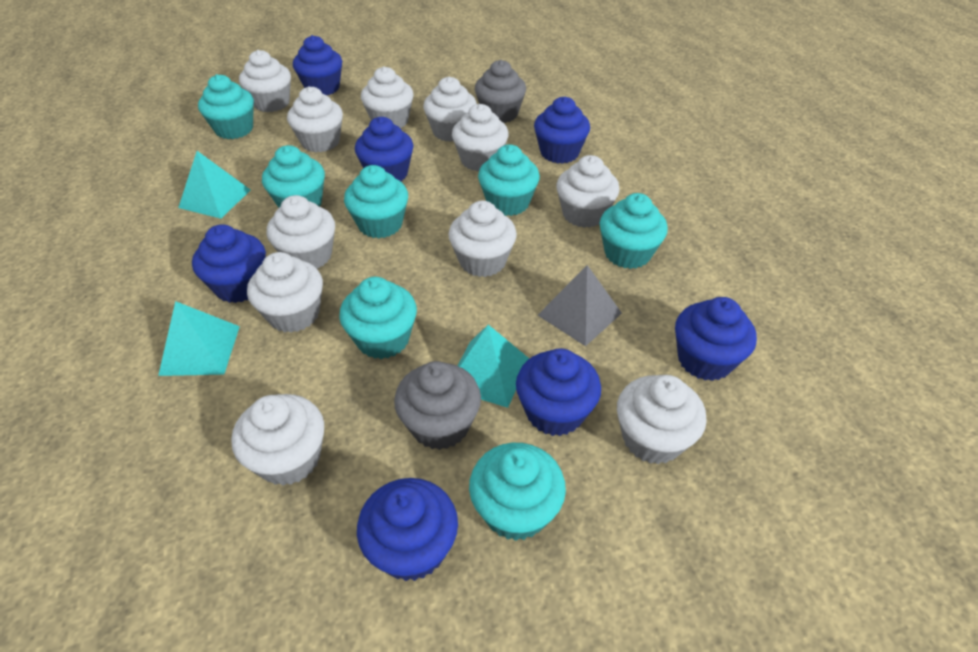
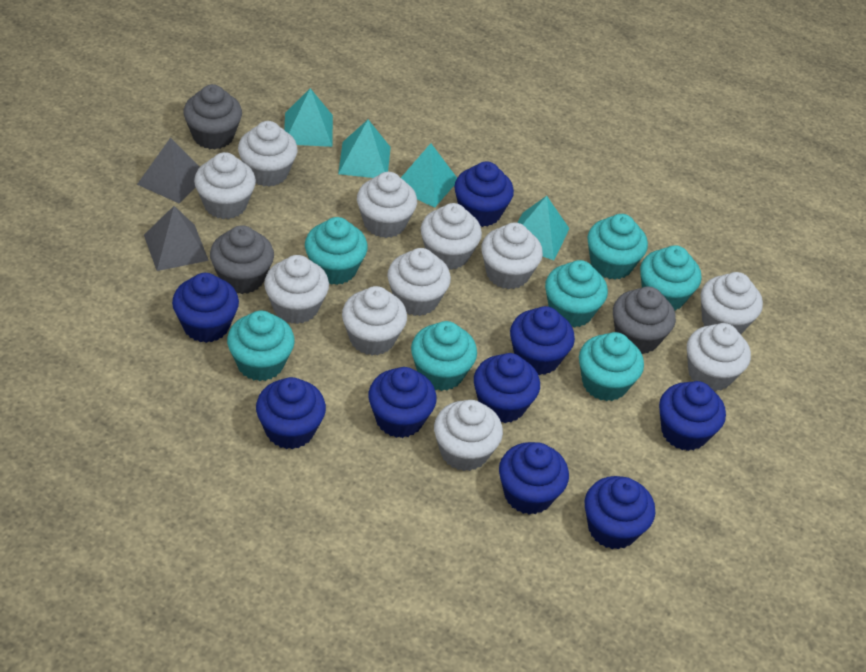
blue cupcake: 7 -> 9
grey cupcake: 2 -> 3
grey pyramid: 1 -> 2
turquoise pyramid: 3 -> 4

